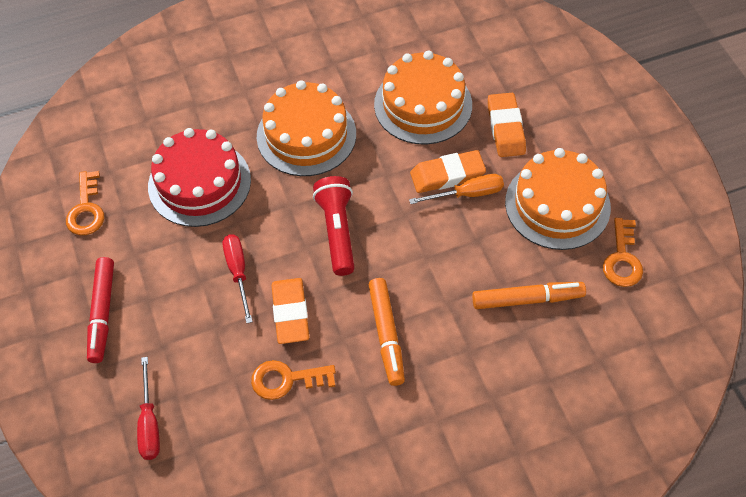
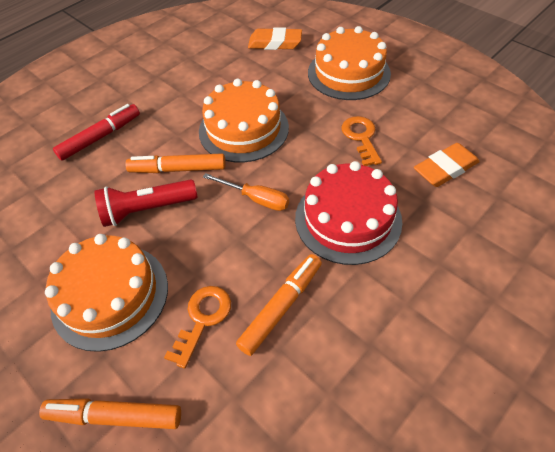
orange eraser: 3 -> 2
orange key: 3 -> 2
orange marker: 2 -> 3
red screwdriver: 2 -> 0

